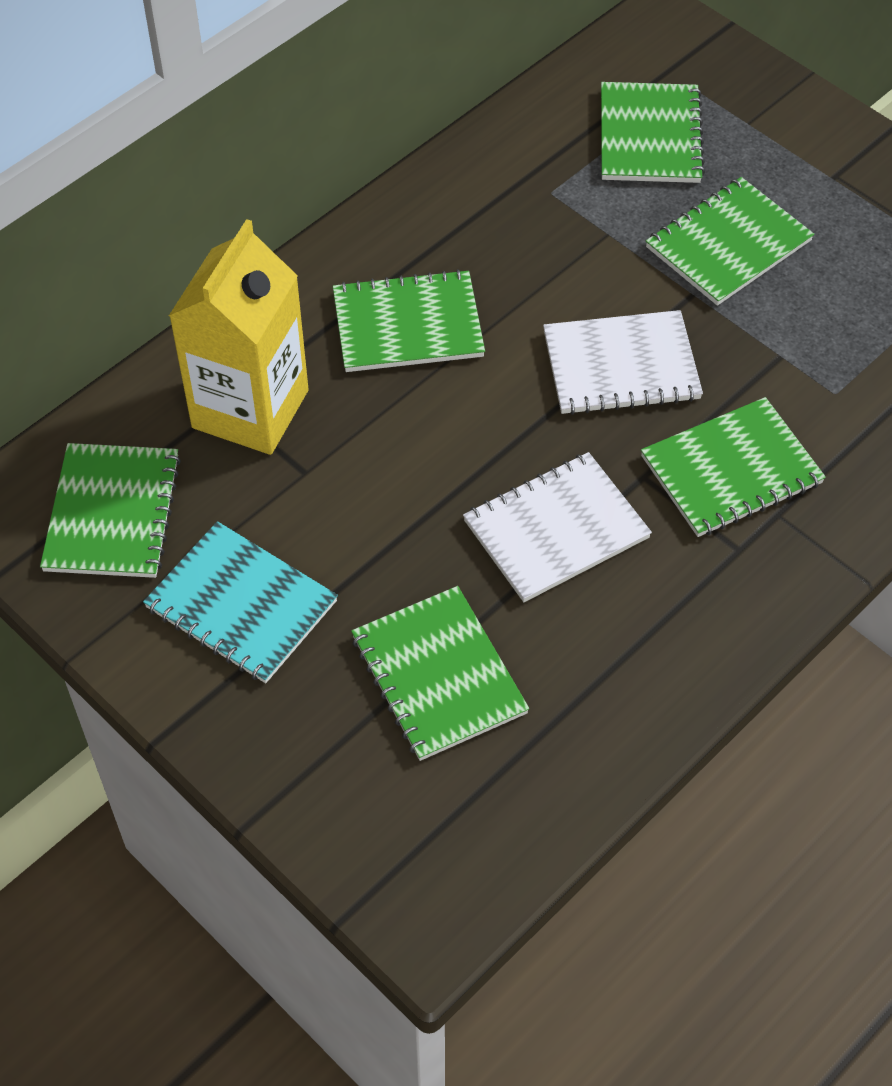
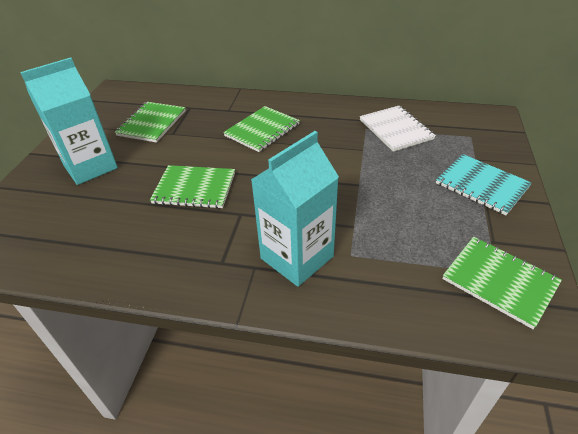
green notebook: 6 -> 4
turquoise carton: 0 -> 2
white notebook: 2 -> 1
yellow carton: 1 -> 0

